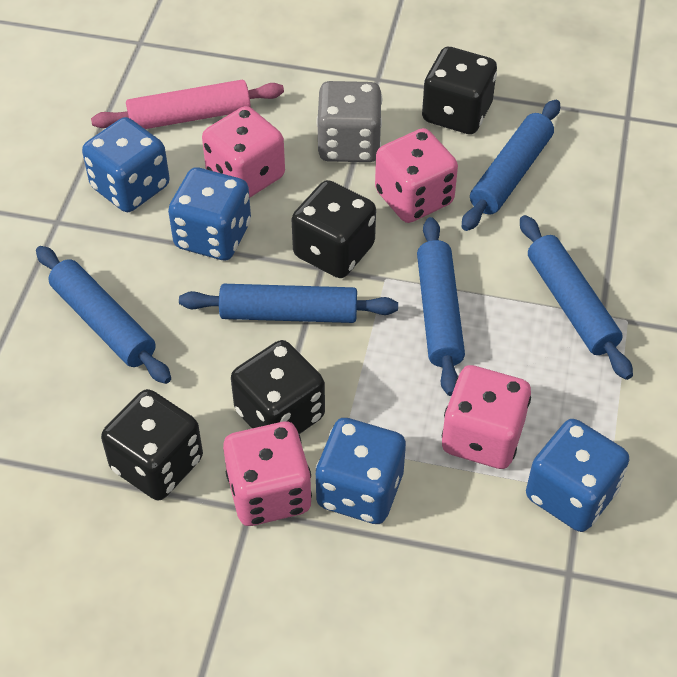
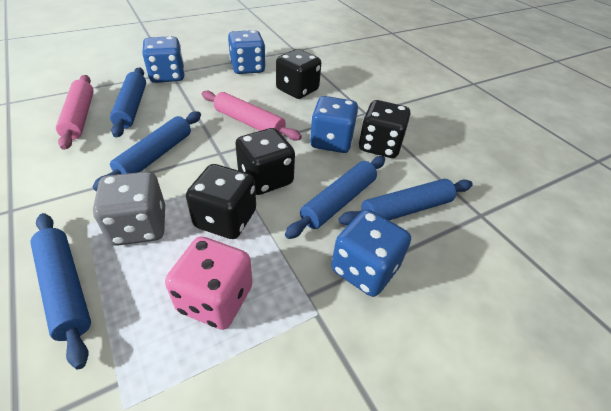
pink dice: 4 -> 1
pink rolling pin: 1 -> 2

